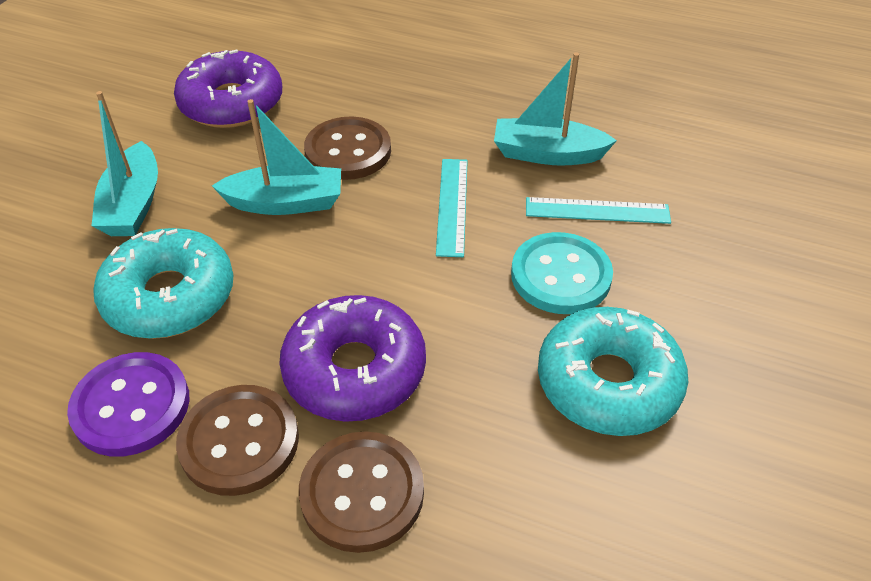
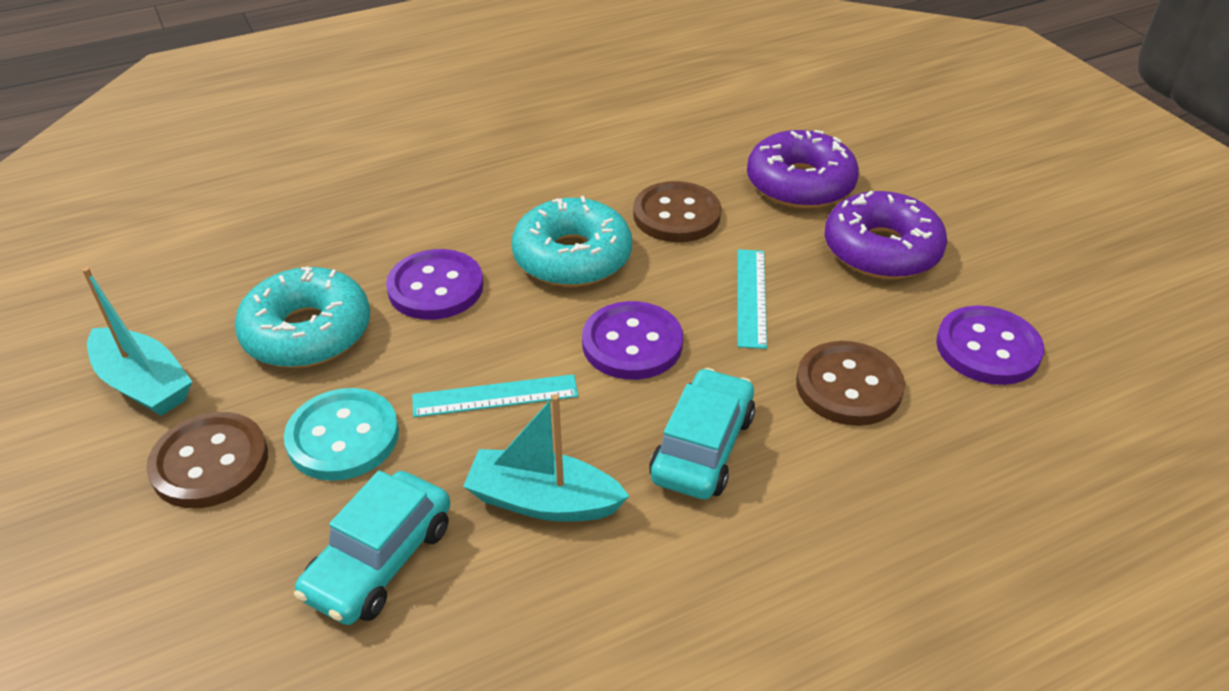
purple button: 1 -> 3
turquoise boat: 3 -> 2
turquoise car: 0 -> 2

